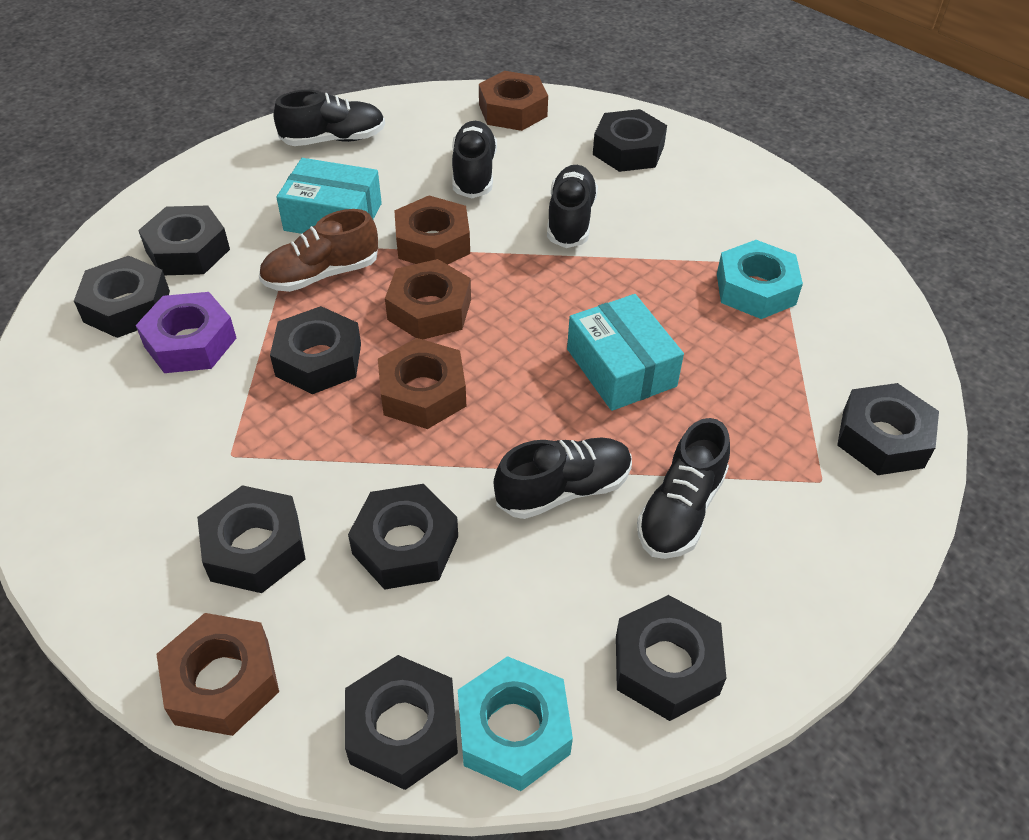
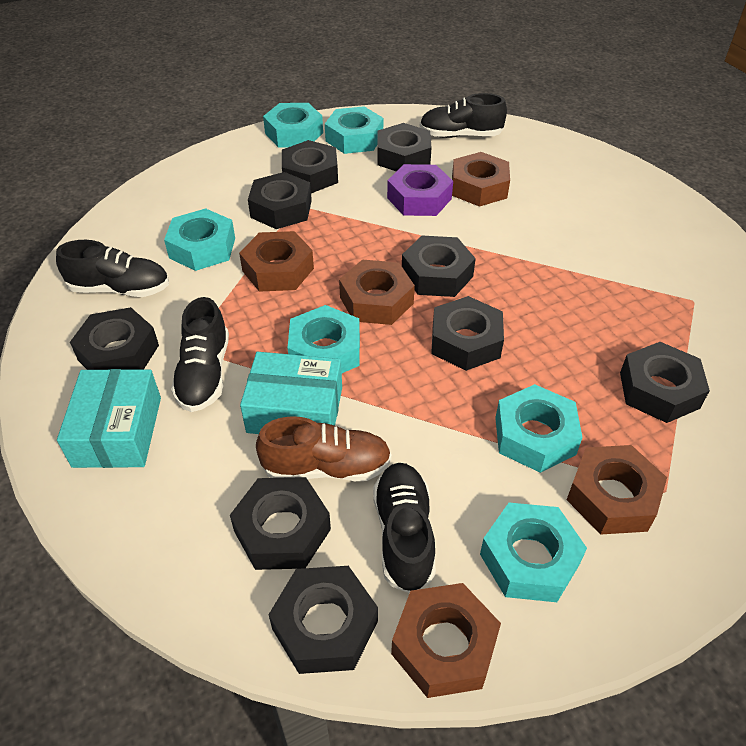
black shoe: 5 -> 4
turquoise nut: 2 -> 6

